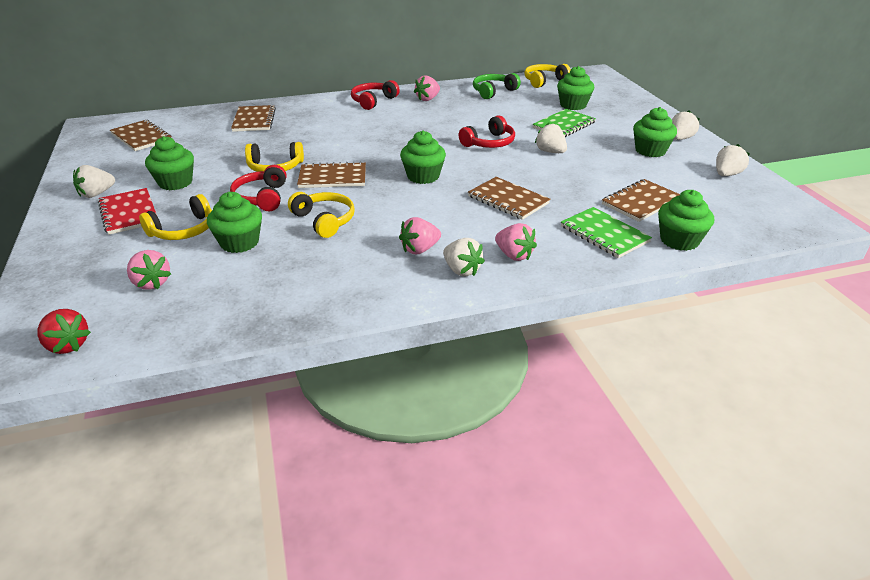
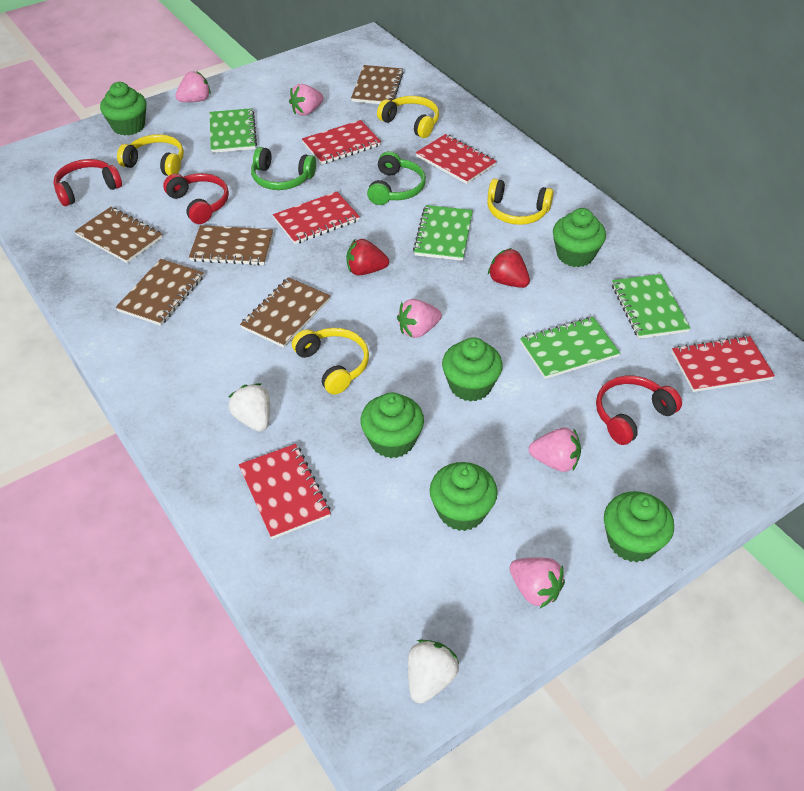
green headphones: 1 -> 2
green notebook: 2 -> 4
pink strawberry: 4 -> 5
red notebook: 1 -> 5
red strawberry: 1 -> 2
white strawberry: 5 -> 2

